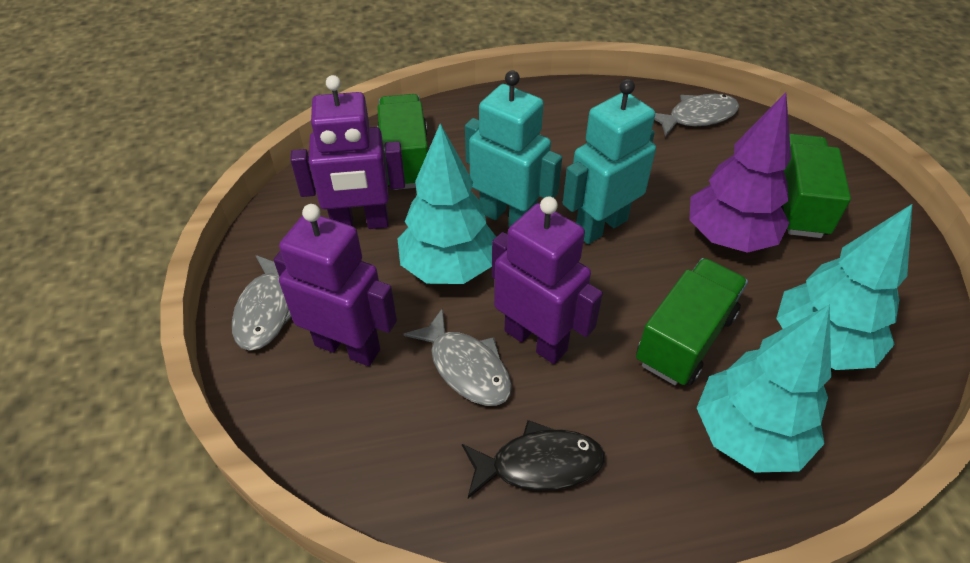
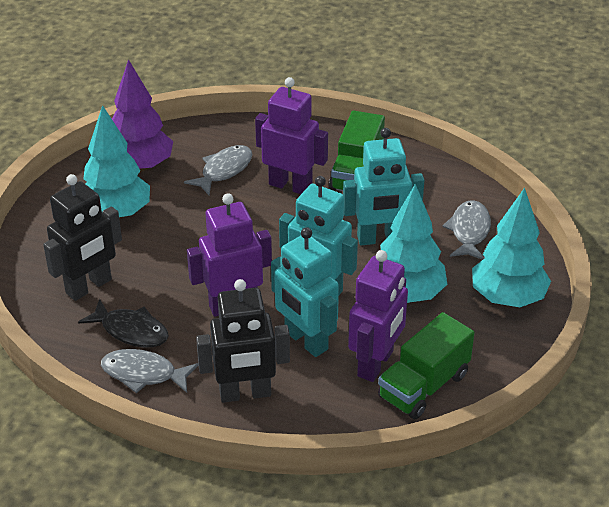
black robot: 0 -> 2
green truck: 3 -> 2
turquoise robot: 2 -> 3

